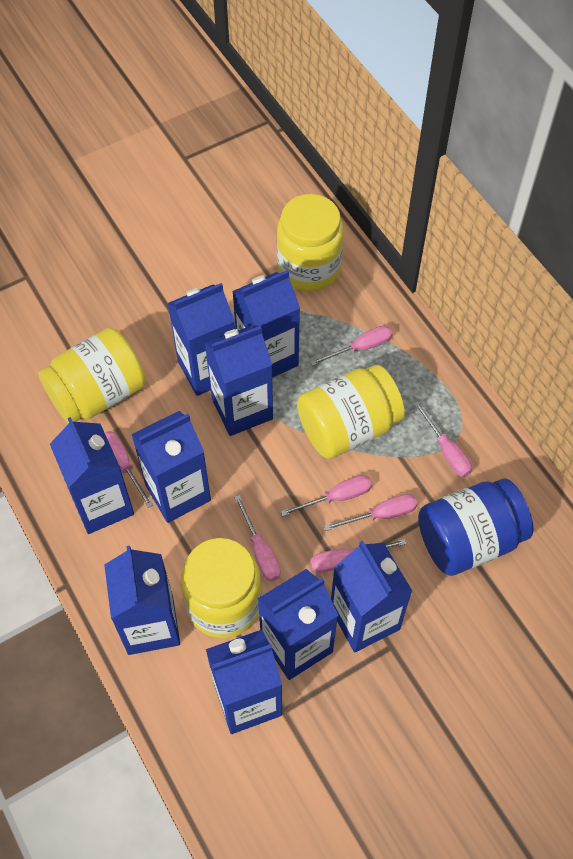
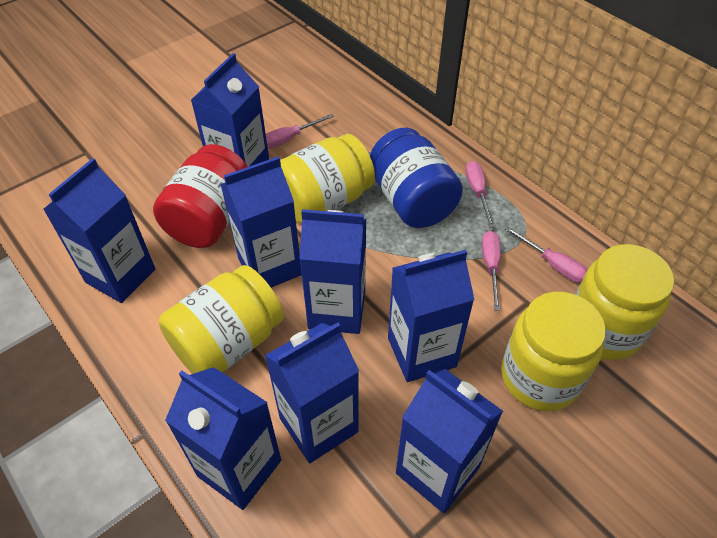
blue carton: 9 -> 8
pink screwdriver: 7 -> 4
red jar: 0 -> 1

